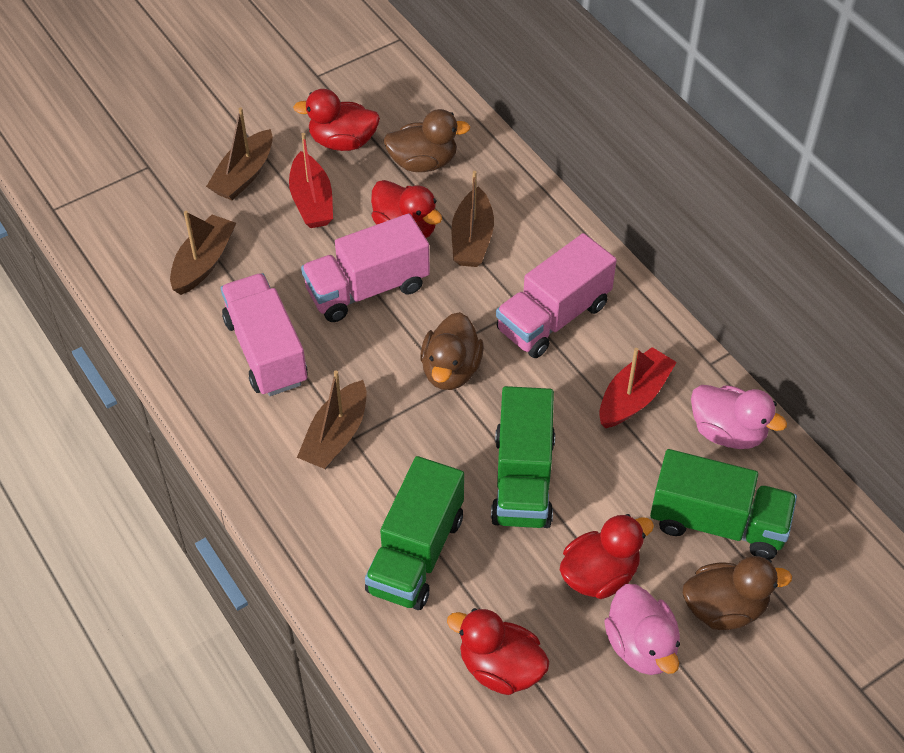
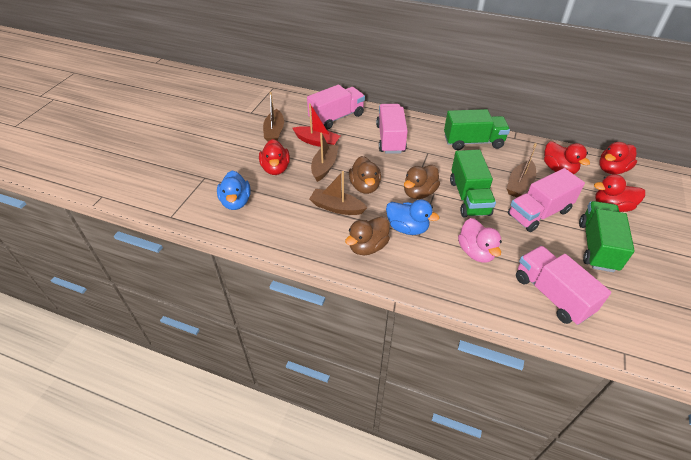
blue duck: 0 -> 2
pink duck: 2 -> 1
pink truck: 3 -> 4
red boat: 2 -> 1

